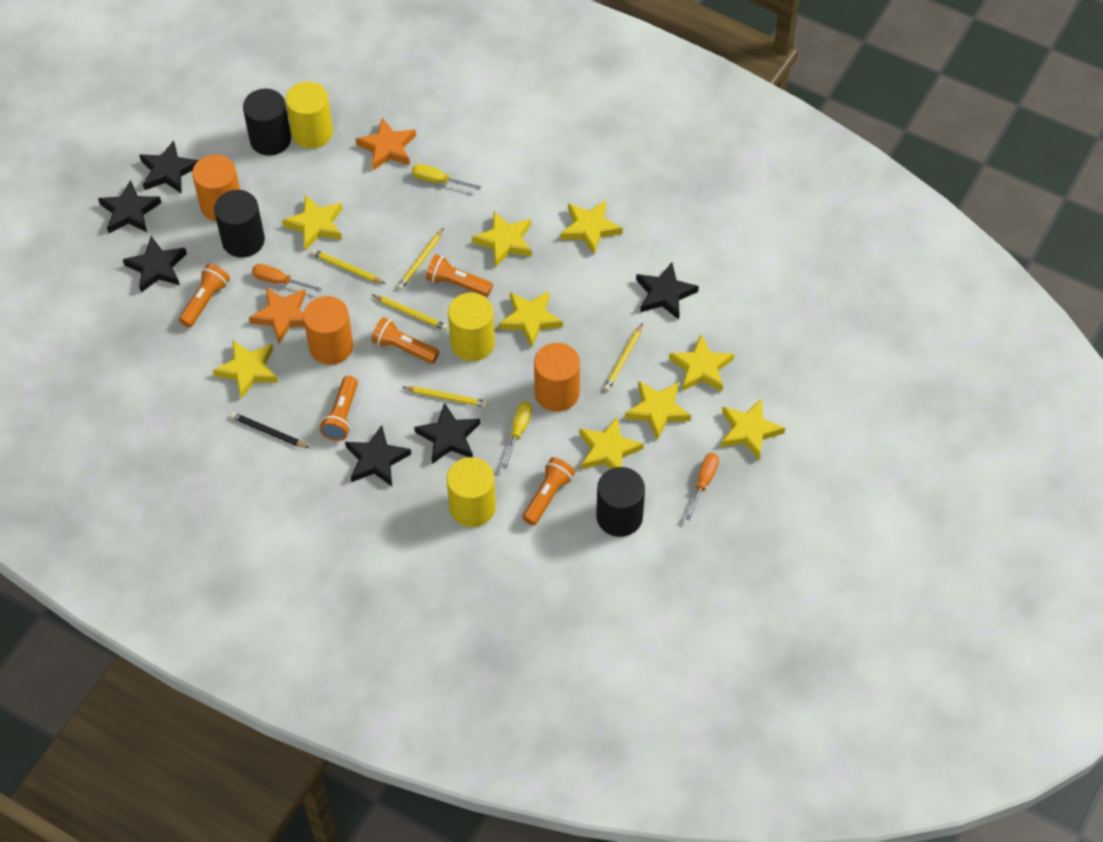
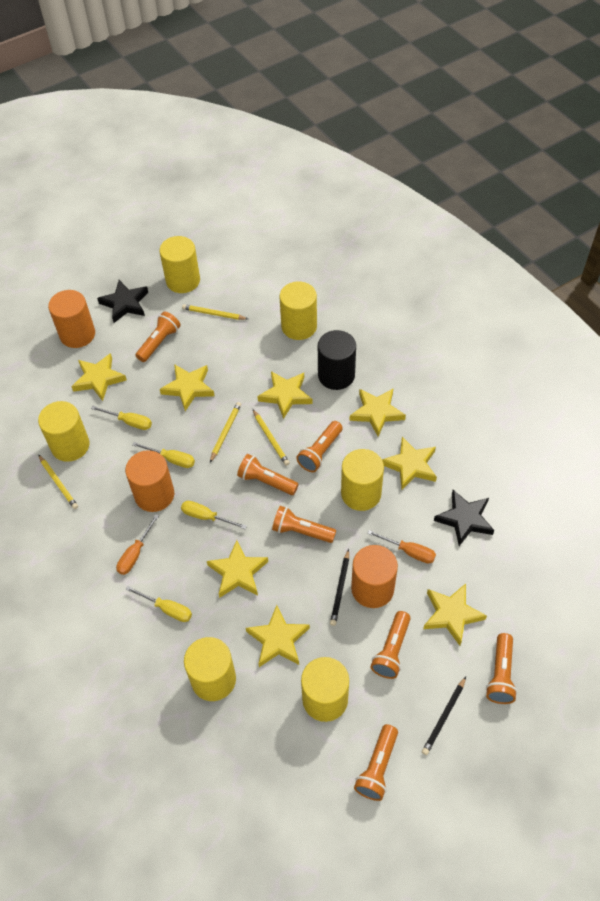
black cylinder: 3 -> 1
black pencil: 1 -> 2
black star: 6 -> 2
orange flashlight: 5 -> 7
orange star: 2 -> 0
yellow cylinder: 3 -> 6
yellow pencil: 5 -> 4
yellow screwdriver: 2 -> 4
yellow star: 9 -> 8

